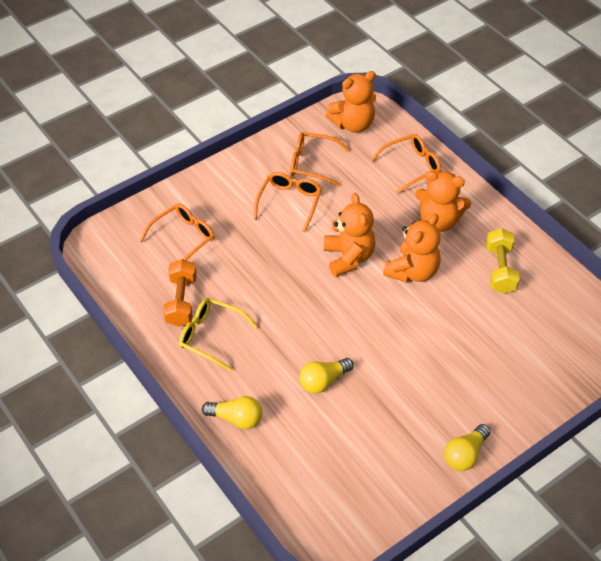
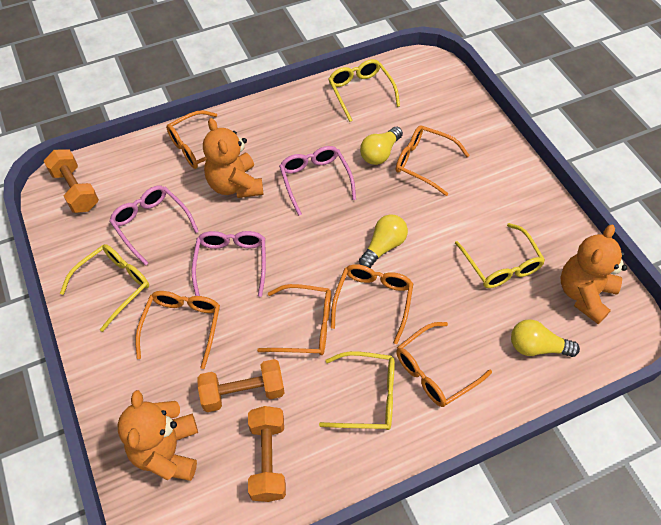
orange dumbbell: 1 -> 3
orange glasses: 4 -> 6
orange teddy bear: 4 -> 3
pink glasses: 0 -> 3
yellow dumbbell: 1 -> 0
yellow glasses: 1 -> 4

